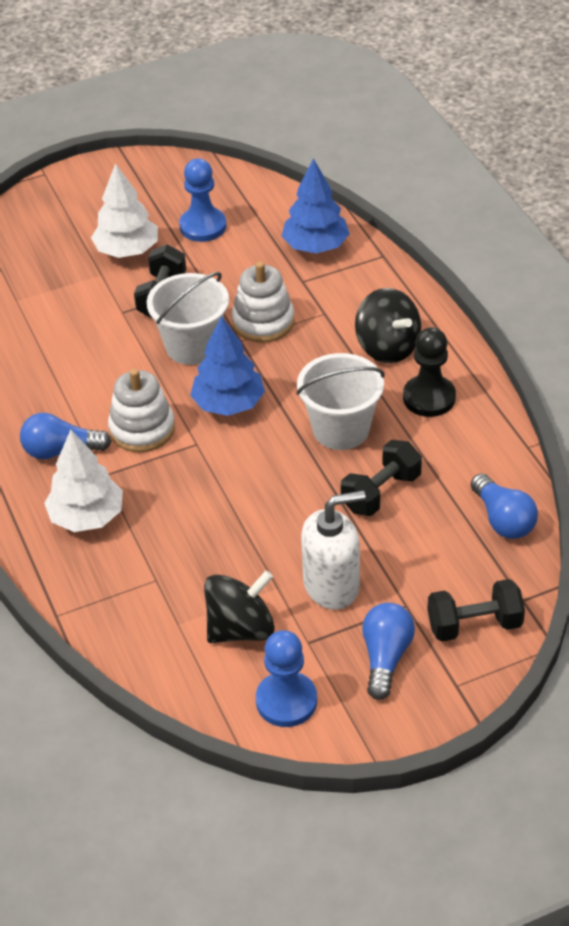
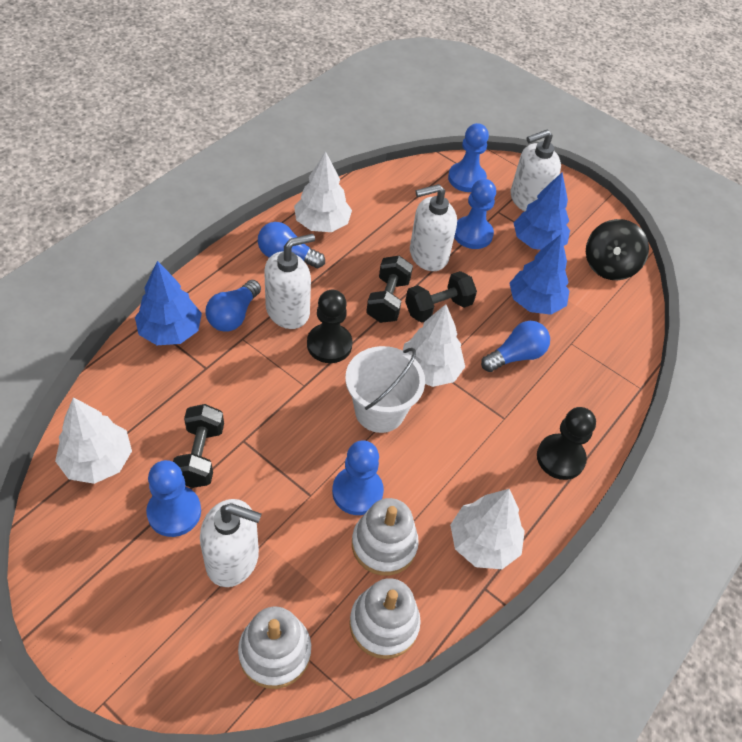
black pawn: 1 -> 2
black spinning top: 2 -> 1
blue pawn: 2 -> 4
blue tree: 2 -> 3
white bucket: 2 -> 1
white soap dispenser: 1 -> 4
white stacking toy: 2 -> 3
white tree: 2 -> 4

